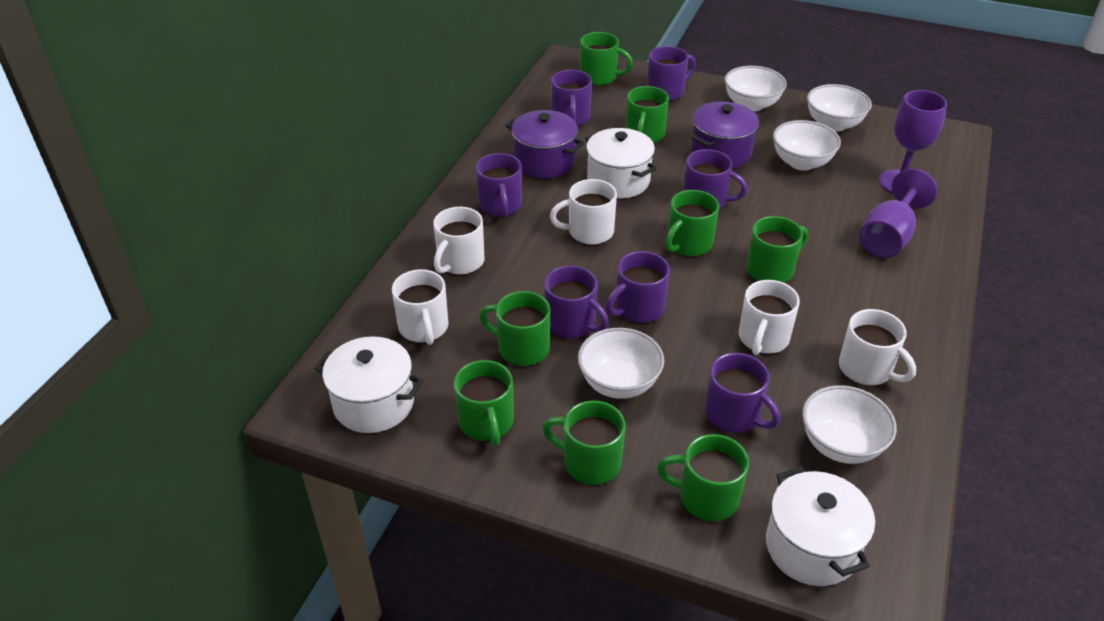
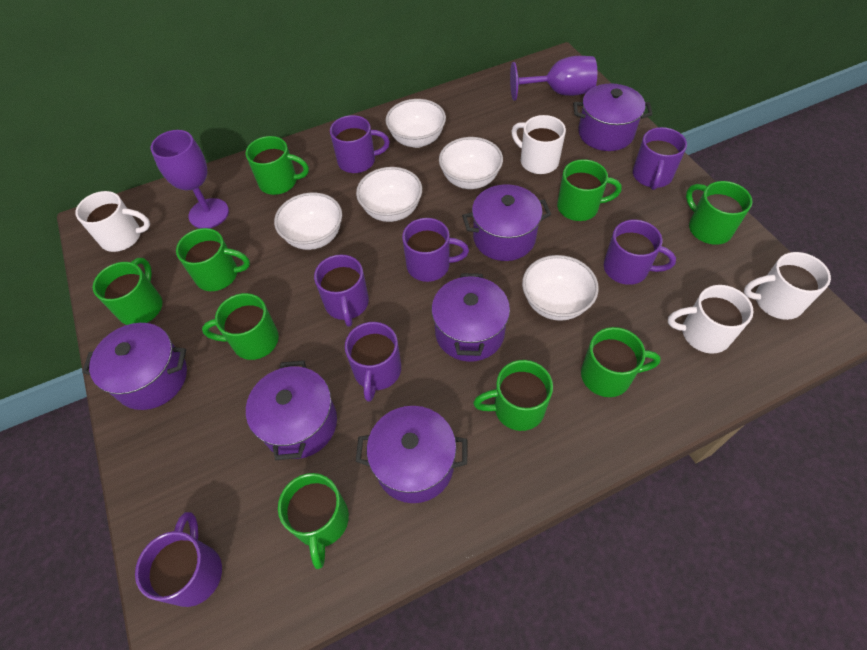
green mug: 8 -> 9
purple pot: 2 -> 6
white mug: 5 -> 4
white pot: 3 -> 0

